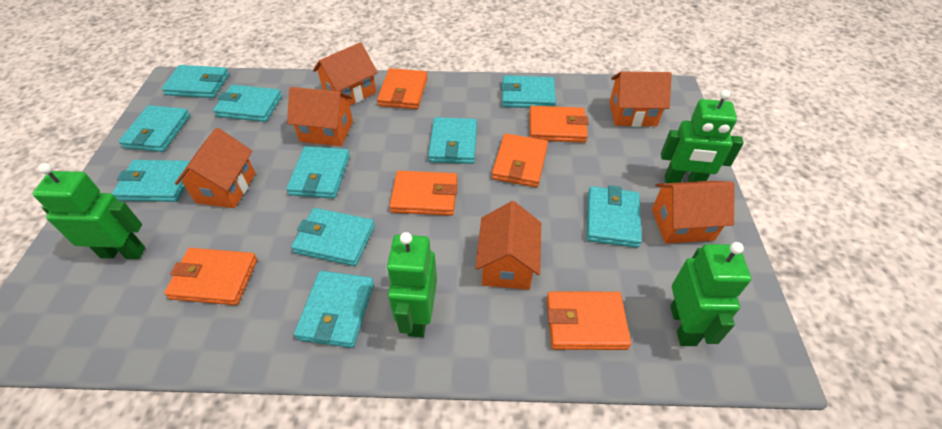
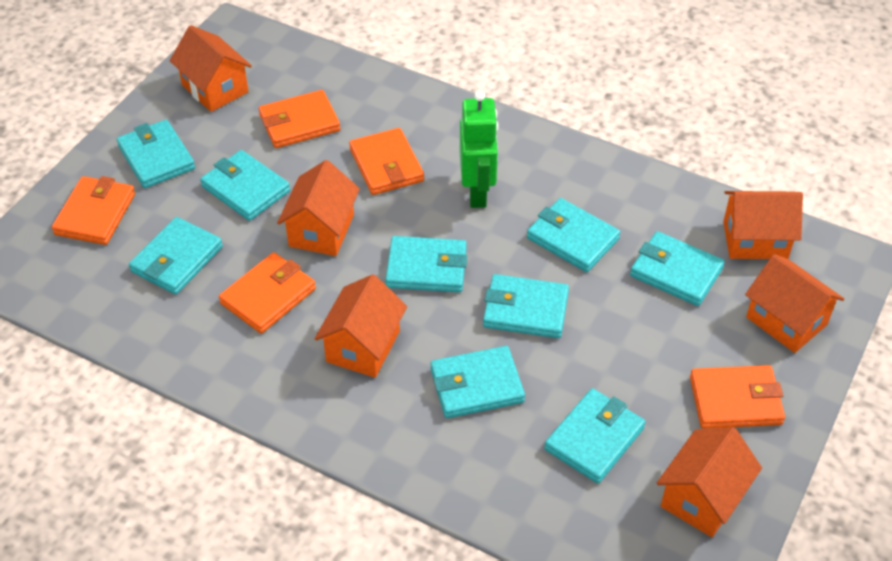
green robot: 4 -> 1
orange wallet: 6 -> 5
turquoise wallet: 10 -> 9

